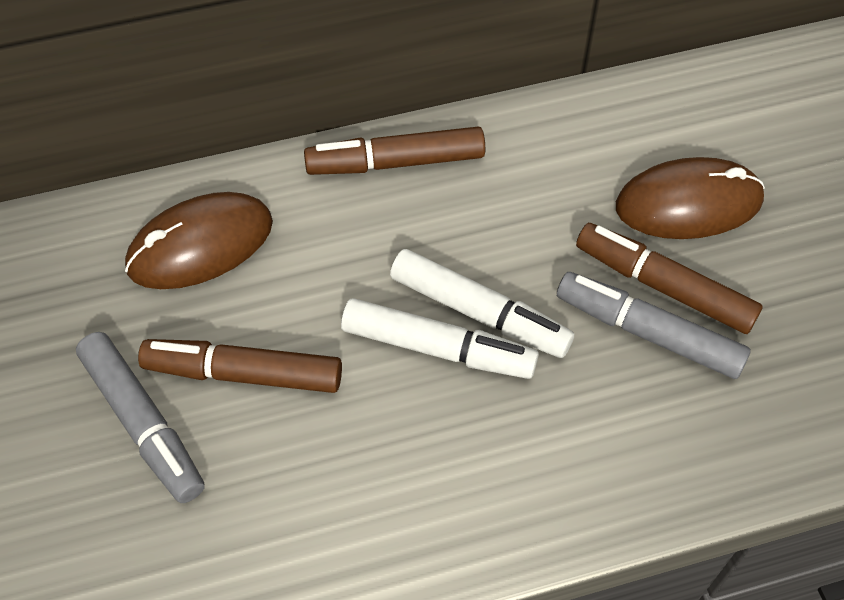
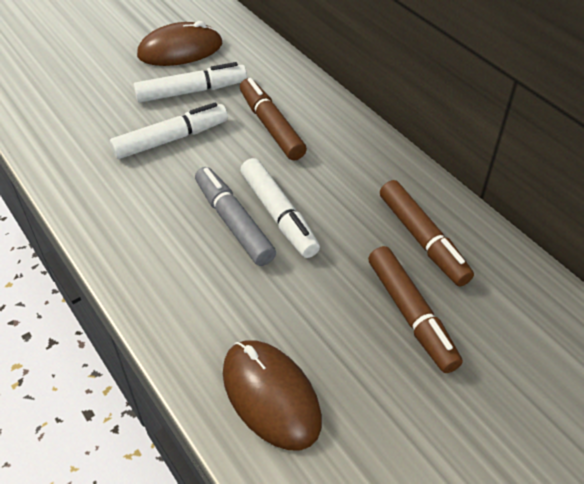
grey marker: 2 -> 1
white marker: 2 -> 3

